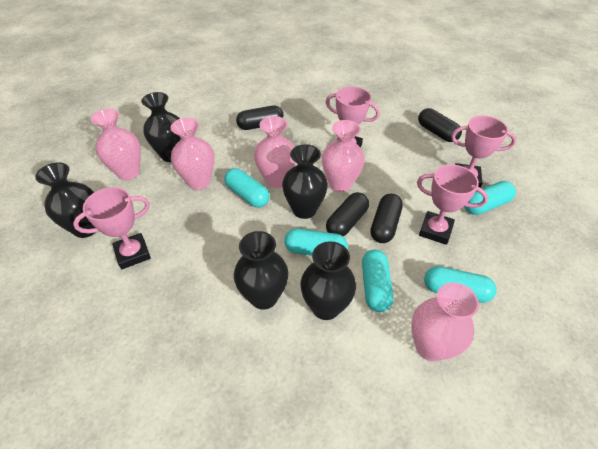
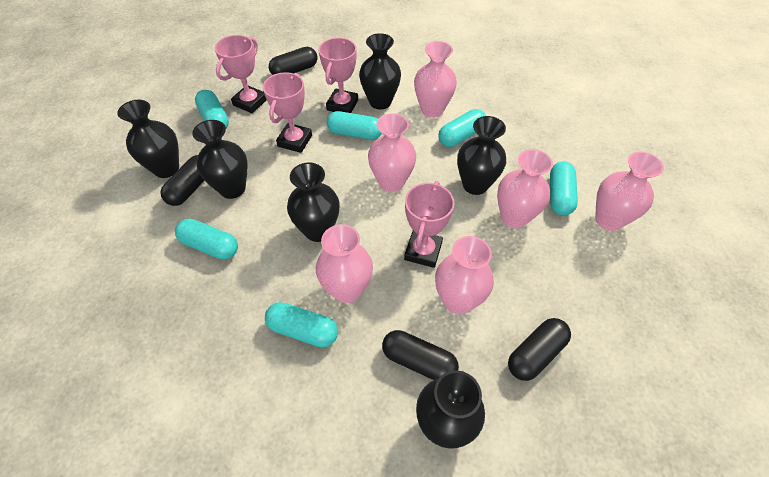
black vase: 5 -> 6
pink vase: 5 -> 6
turquoise capsule: 5 -> 6

